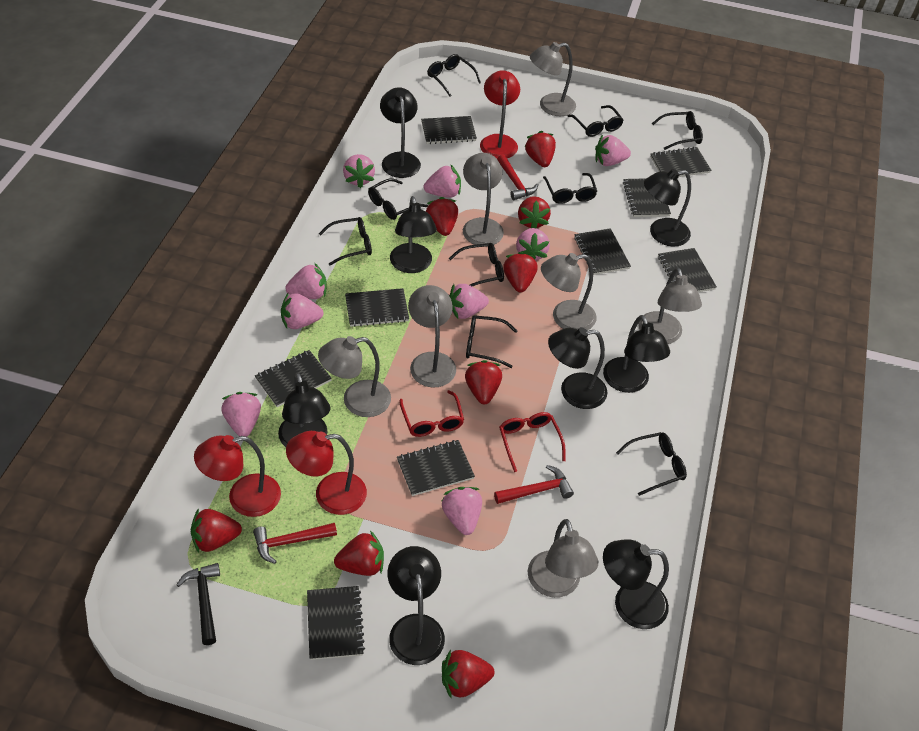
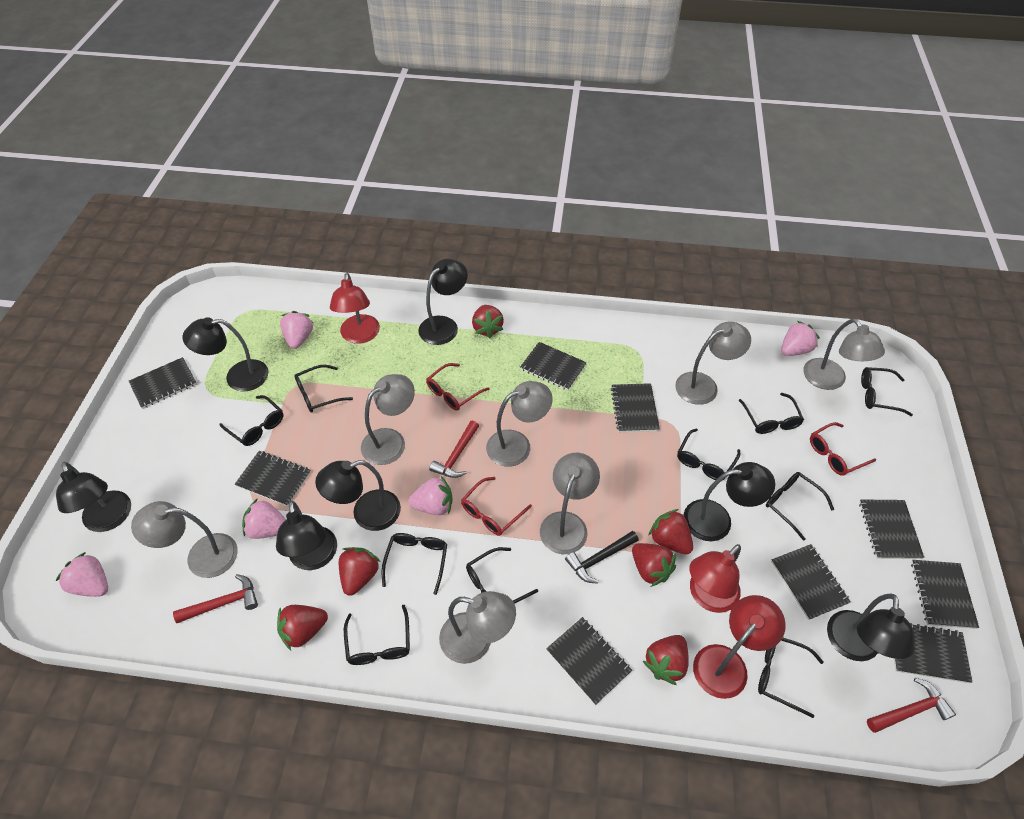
black glasses: 9 -> 10
black lamp: 8 -> 7
pink strawberry: 9 -> 5
red glasses: 2 -> 3
red strawberry: 8 -> 6

